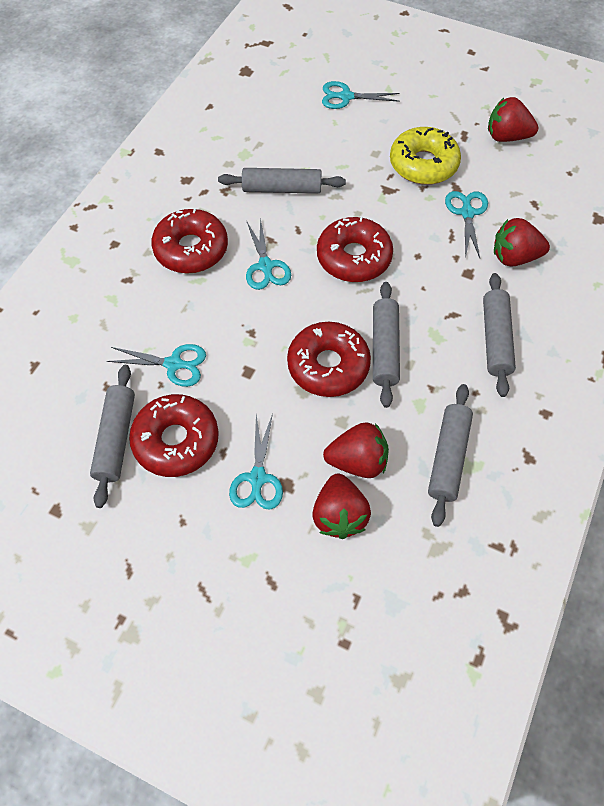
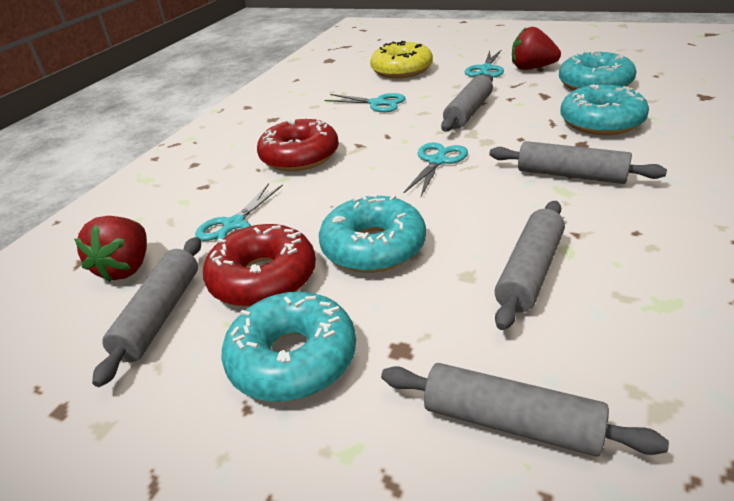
red donut: 4 -> 2
red strawberry: 4 -> 2
turquoise donut: 0 -> 4
turquoise scissors: 5 -> 4

